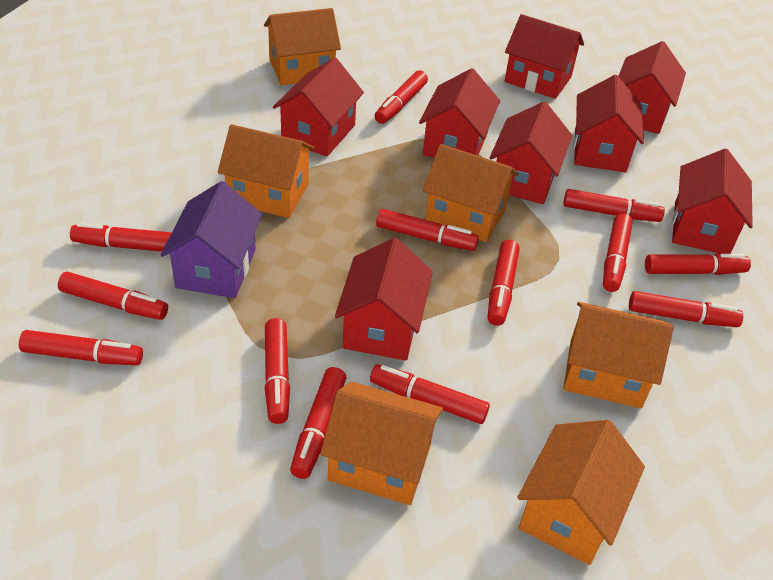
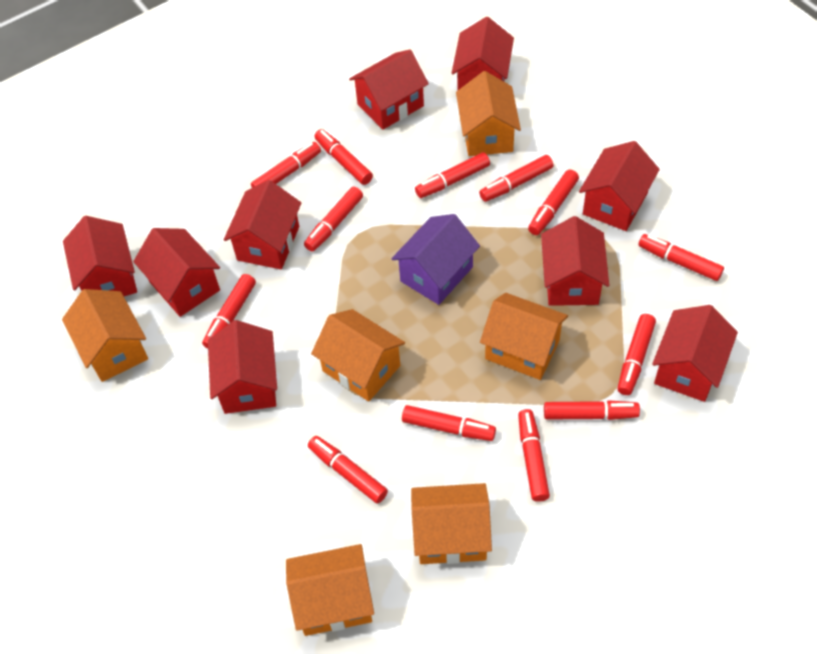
red house: 8 -> 9

